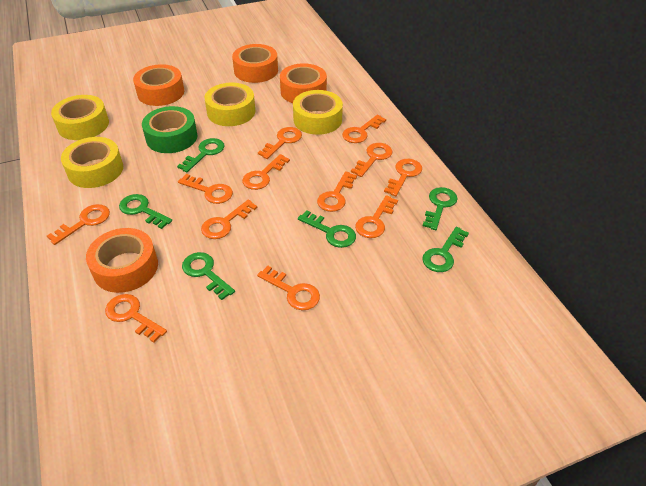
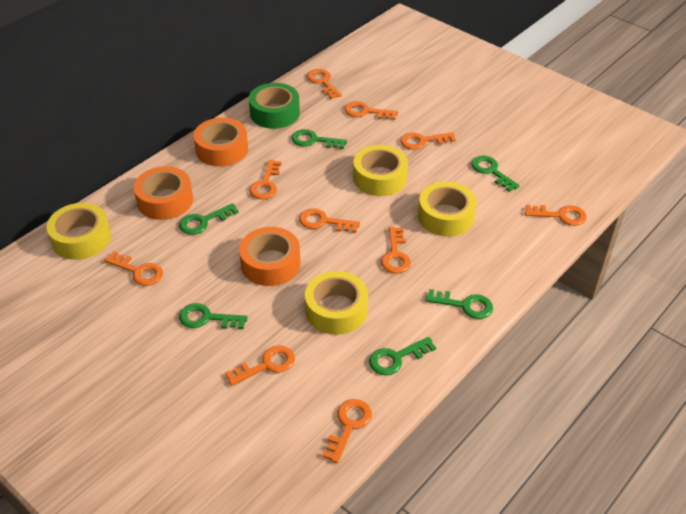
orange key: 12 -> 10
orange tape: 4 -> 3

